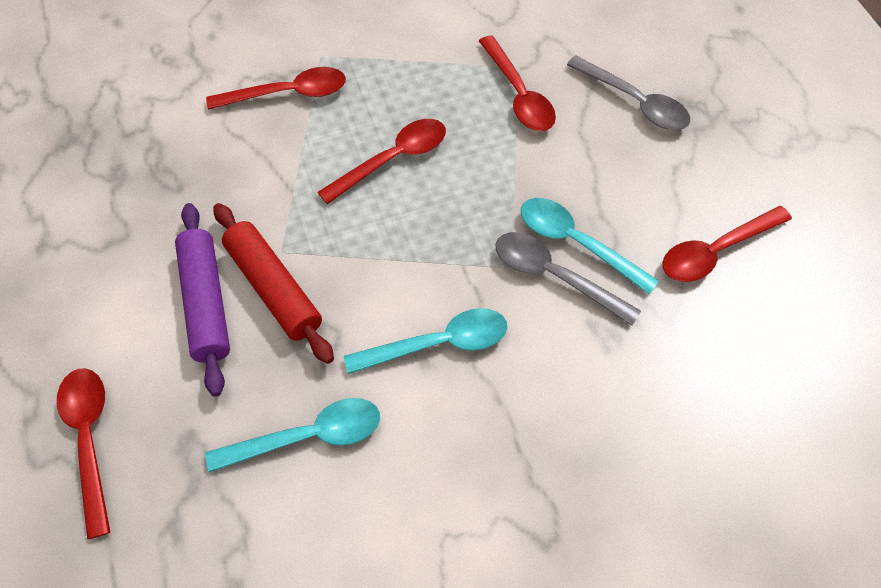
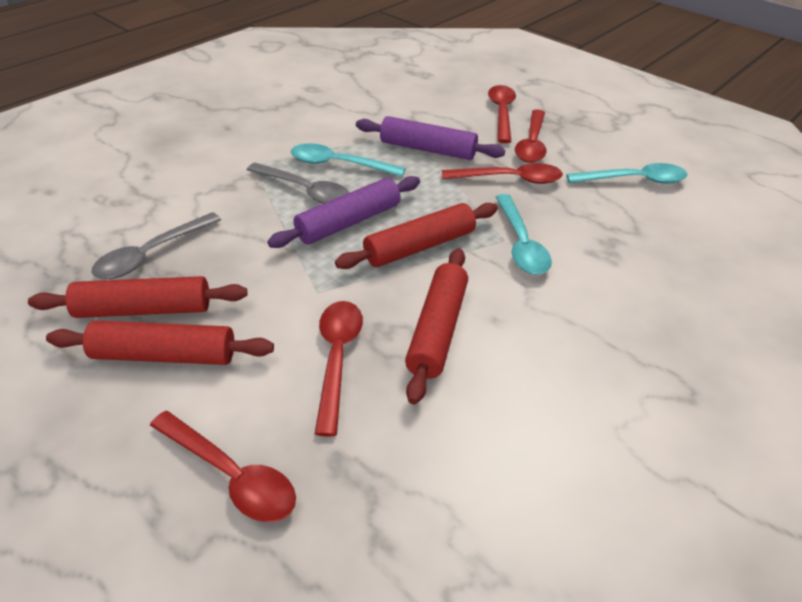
purple rolling pin: 1 -> 2
red rolling pin: 1 -> 4

